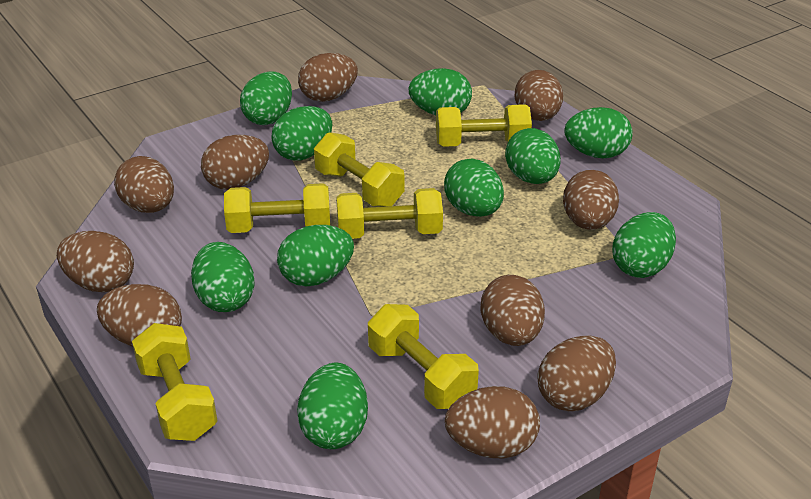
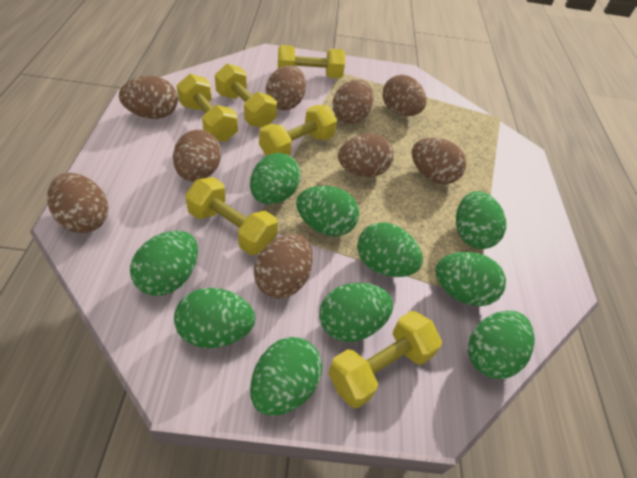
brown egg: 10 -> 9

